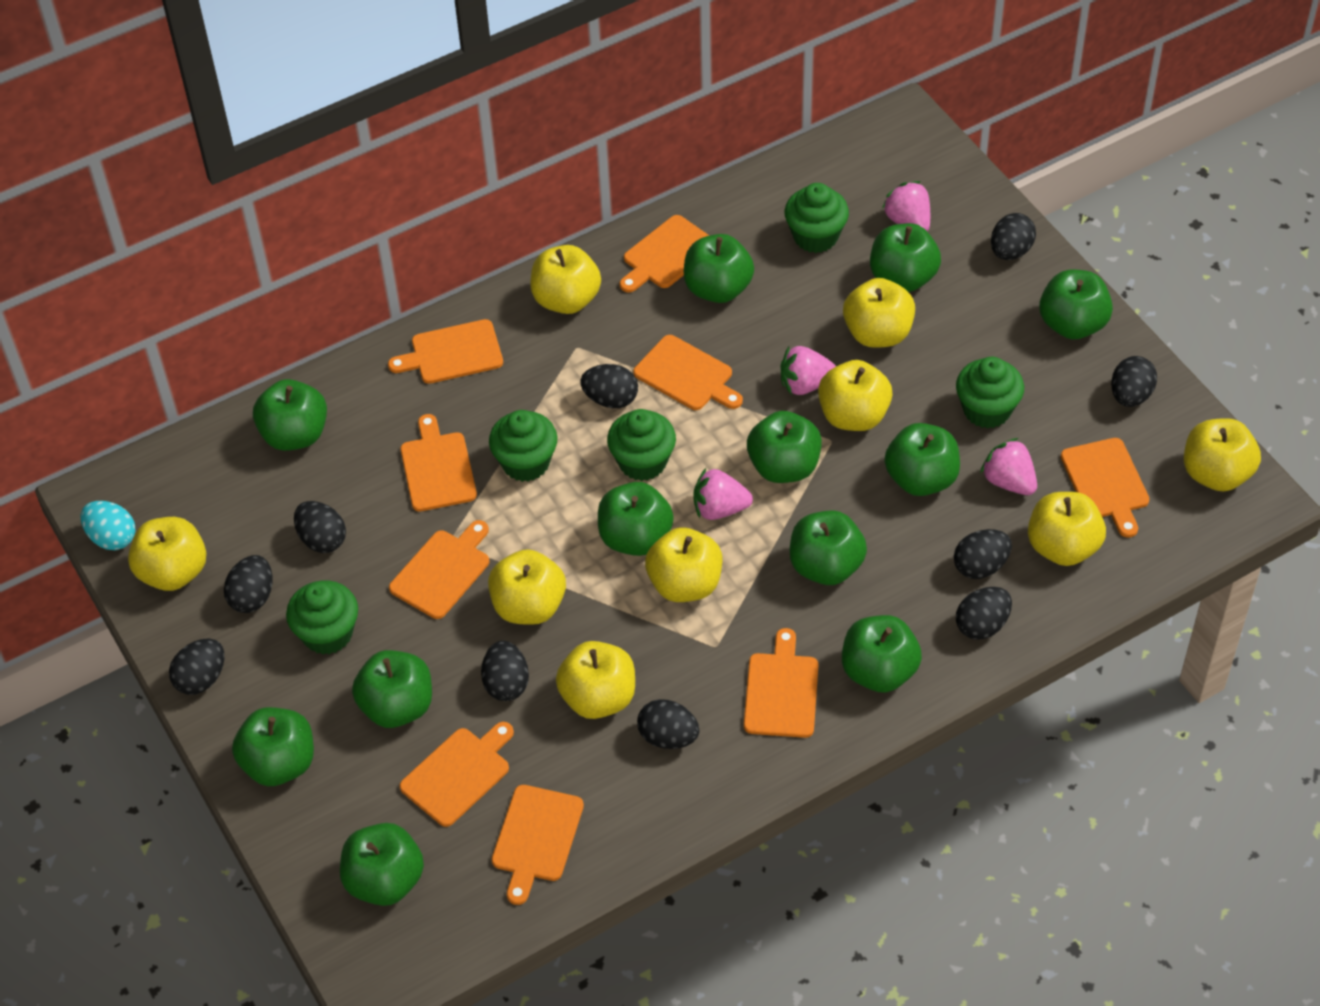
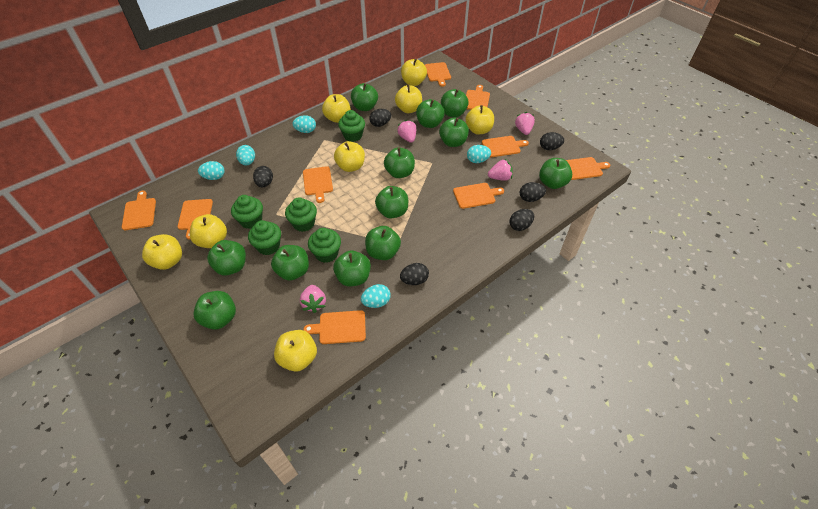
black egg: 10 -> 6
turquoise egg: 1 -> 5
yellow apple: 9 -> 8

